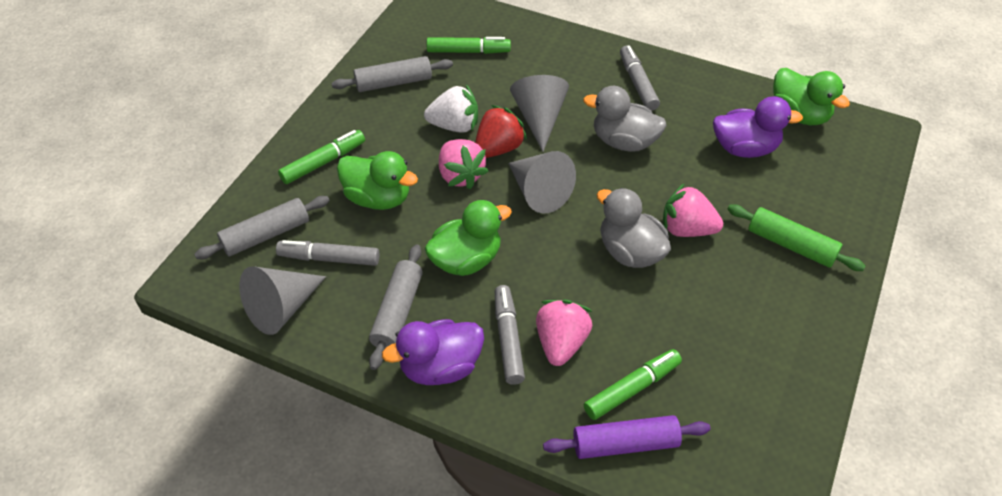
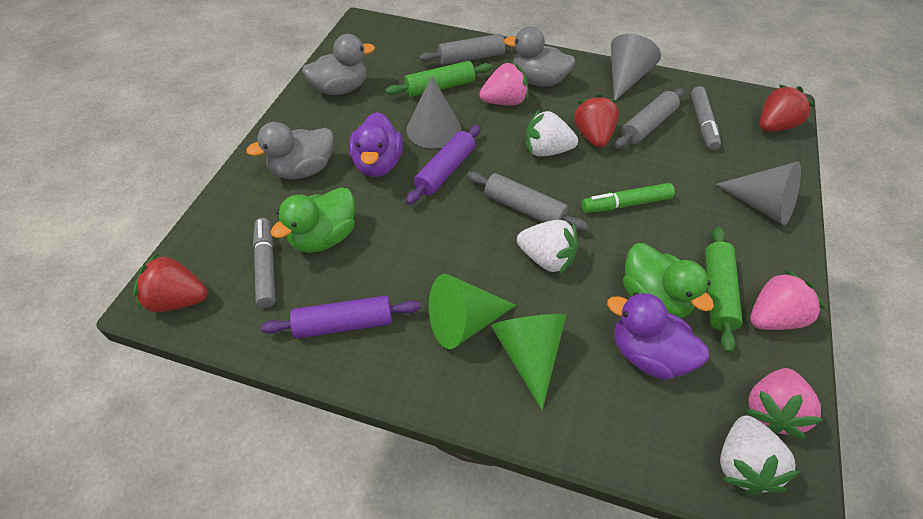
green cone: 0 -> 2
green duck: 3 -> 2
green marker: 3 -> 1
green rolling pin: 1 -> 2
grey duck: 2 -> 3
grey marker: 3 -> 2
purple rolling pin: 1 -> 2
red strawberry: 1 -> 3
white strawberry: 1 -> 3

